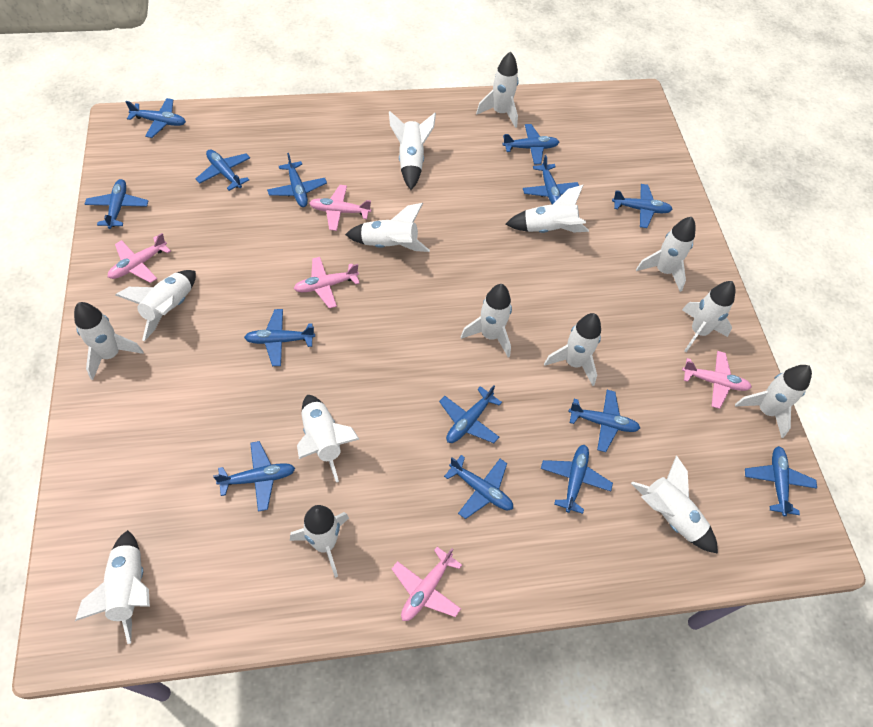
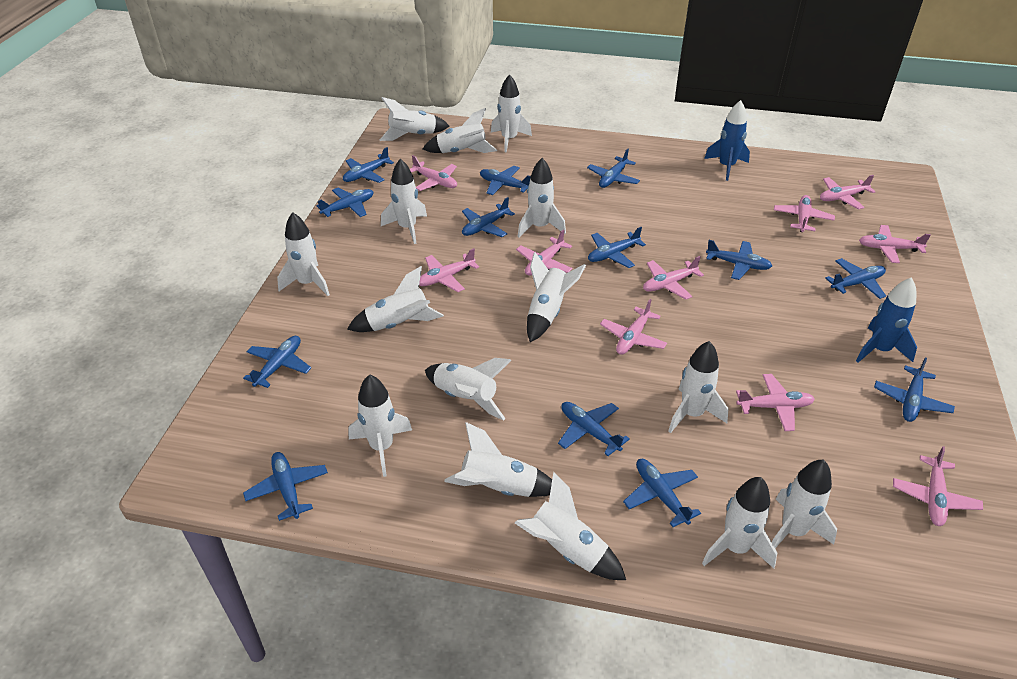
blue plane: 14 -> 13
blue rocket: 0 -> 2
pink plane: 5 -> 10

